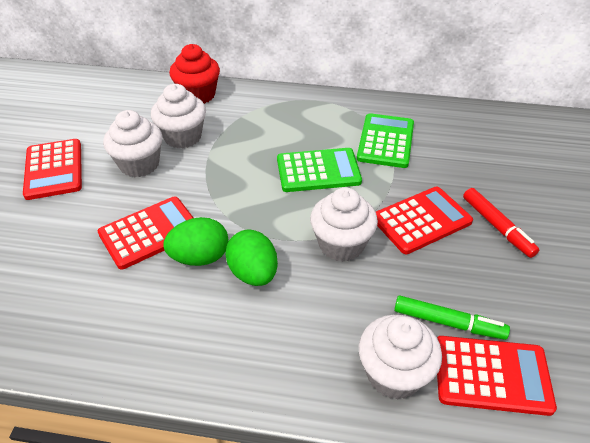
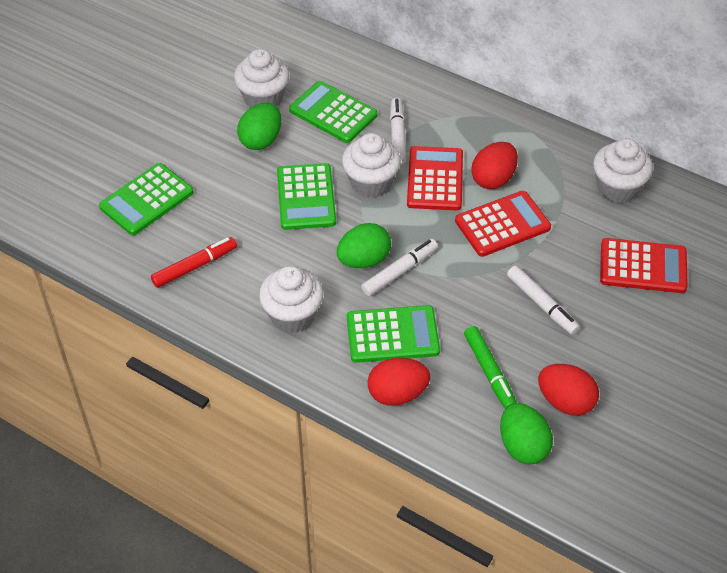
green calculator: 2 -> 4
green egg: 2 -> 3
red calculator: 4 -> 3
red cupcake: 1 -> 0
red egg: 0 -> 3
white marker: 0 -> 3

